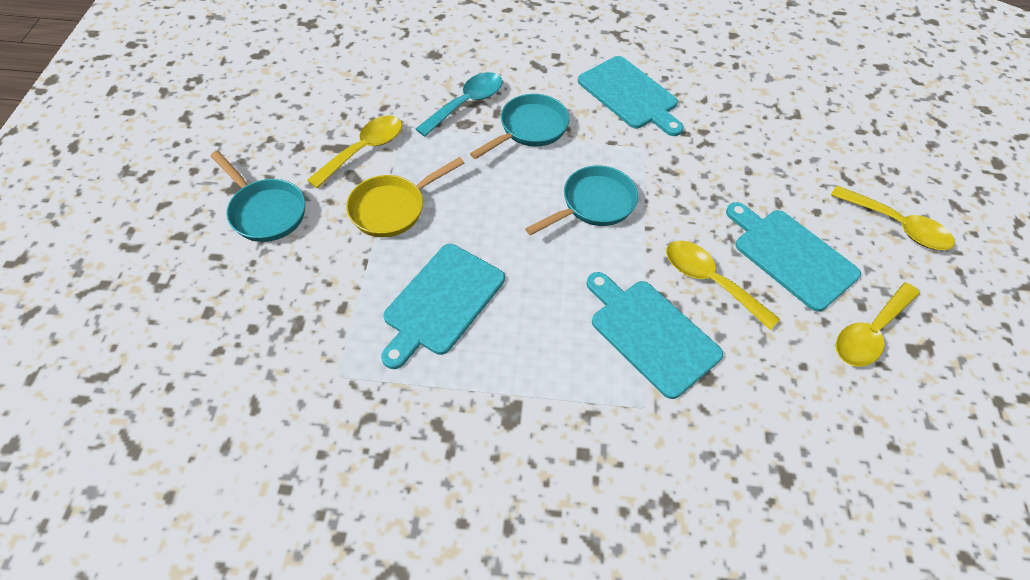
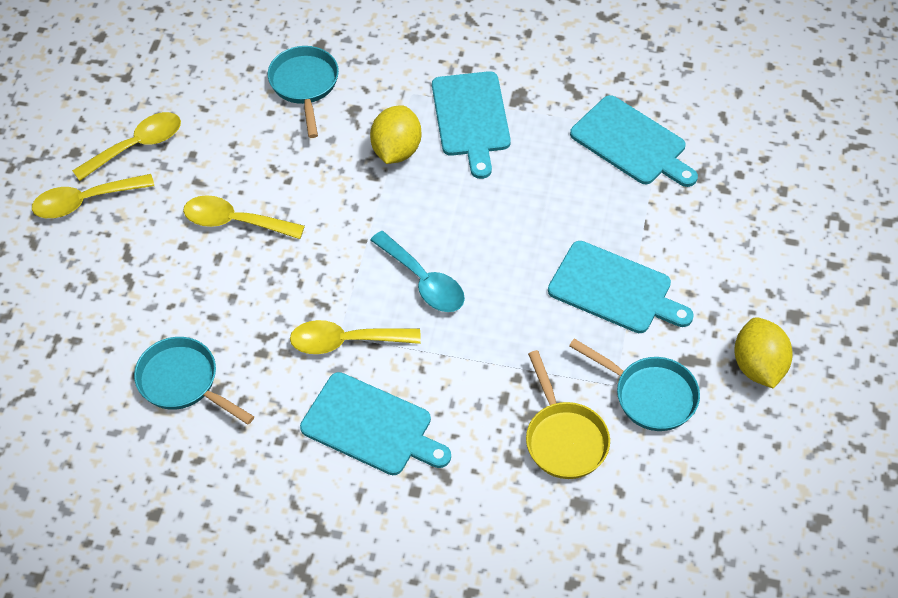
yellow lemon: 0 -> 2

